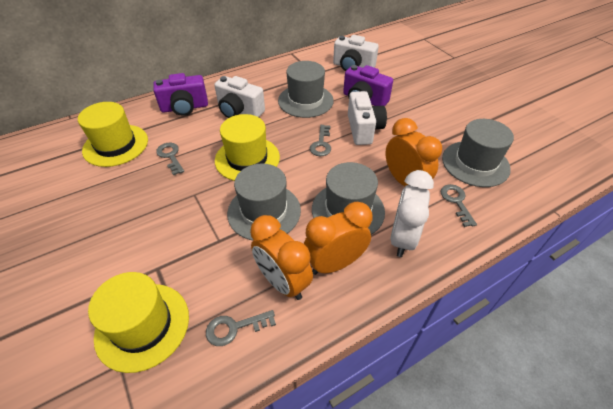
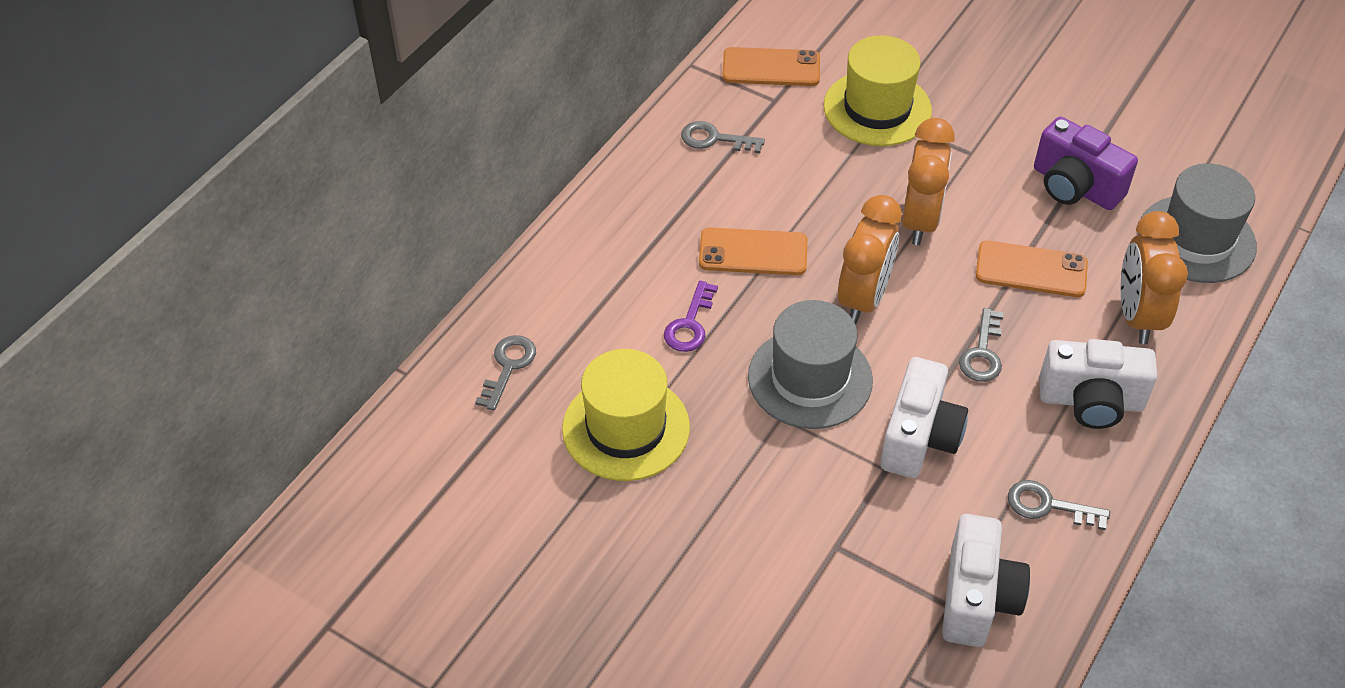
grey hat: 4 -> 2
orange phone: 0 -> 3
purple camera: 2 -> 1
purple key: 0 -> 1
white clock: 1 -> 0
yellow hat: 3 -> 2

